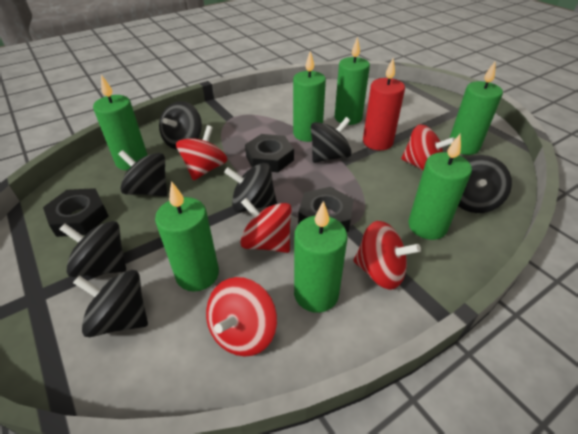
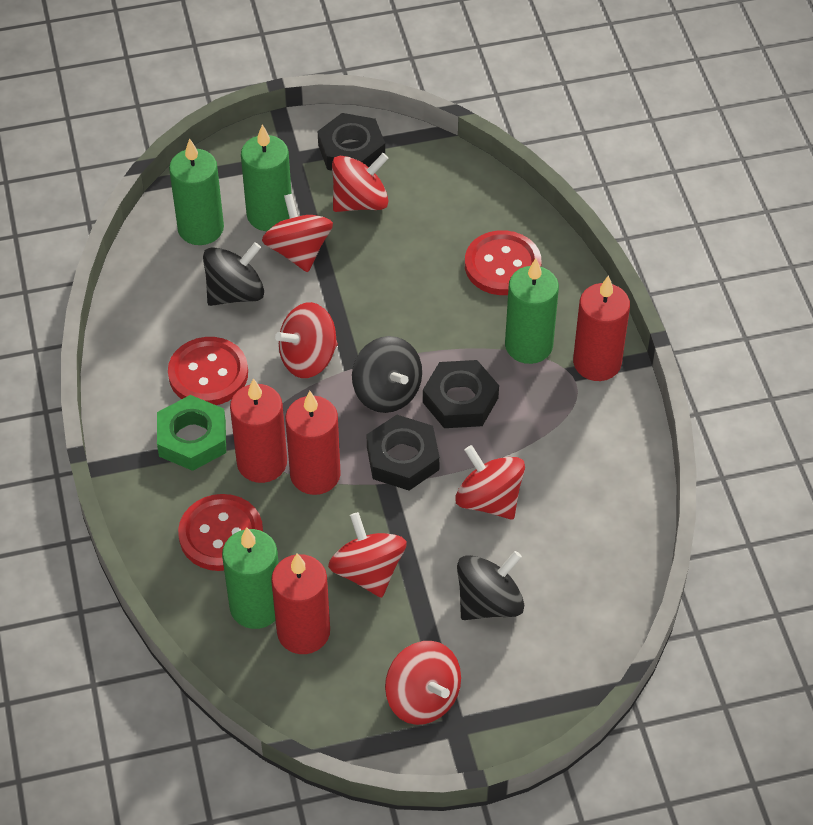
black spinning top: 7 -> 3
green candle: 7 -> 4
green nut: 0 -> 1
red button: 0 -> 3
red candle: 1 -> 4
red spinning top: 5 -> 6

